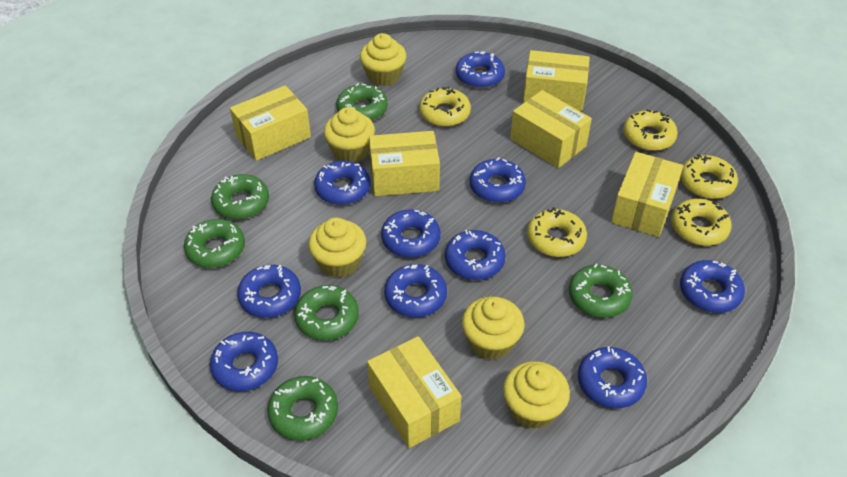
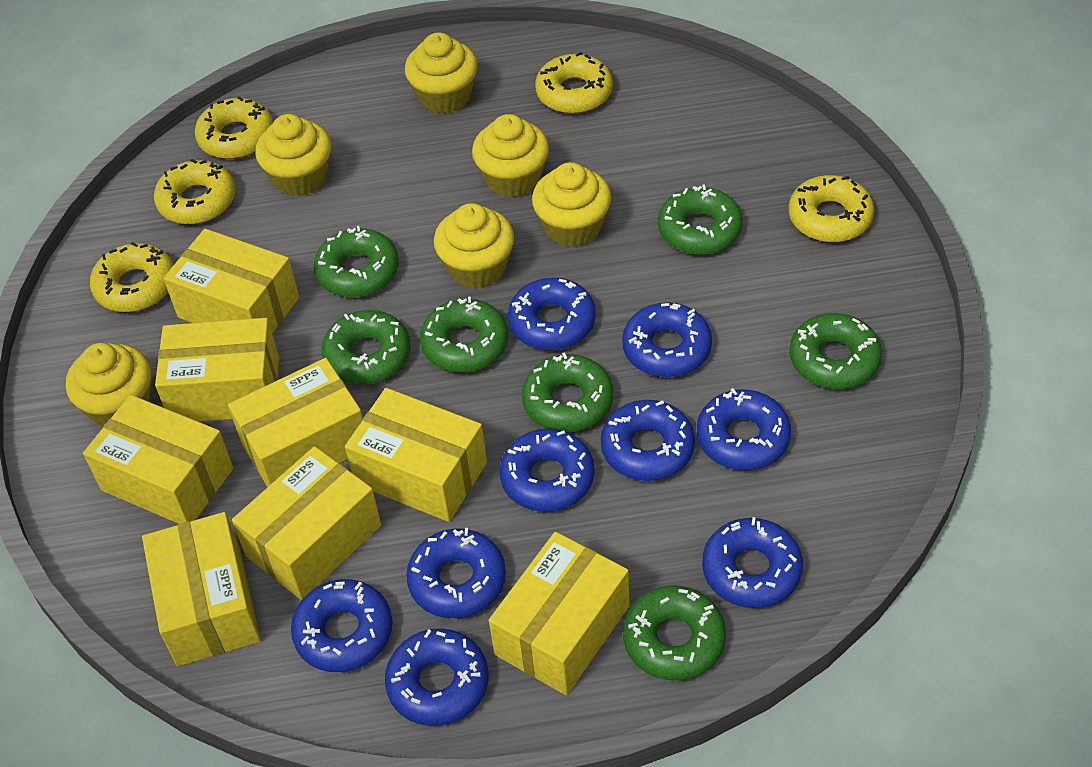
blue donut: 10 -> 9
green donut: 6 -> 7
yellow box: 6 -> 8
yellow cupcake: 5 -> 6

